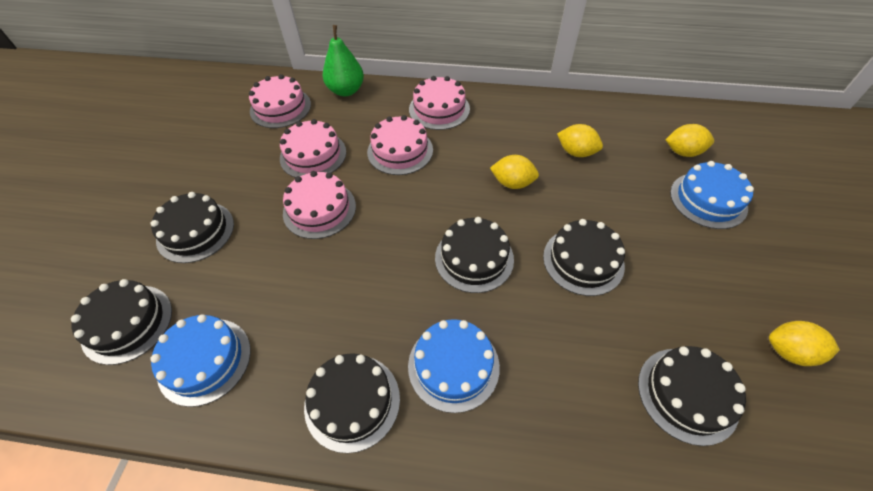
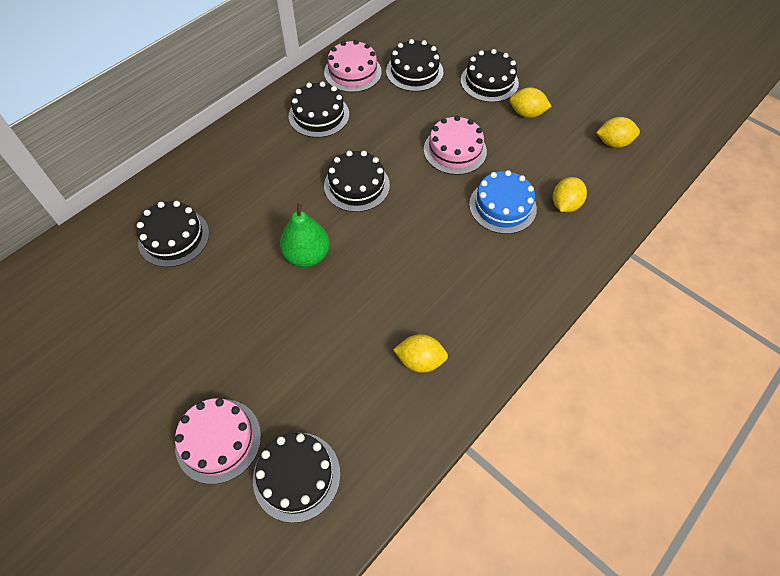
blue cake: 3 -> 1
pink cake: 5 -> 3

